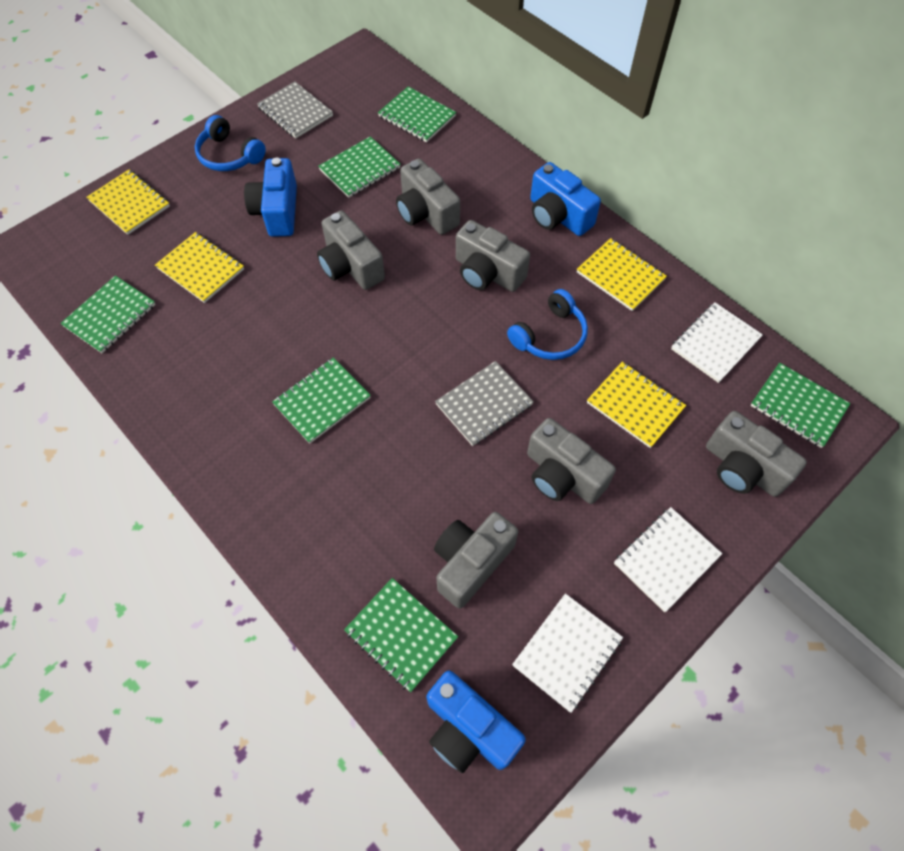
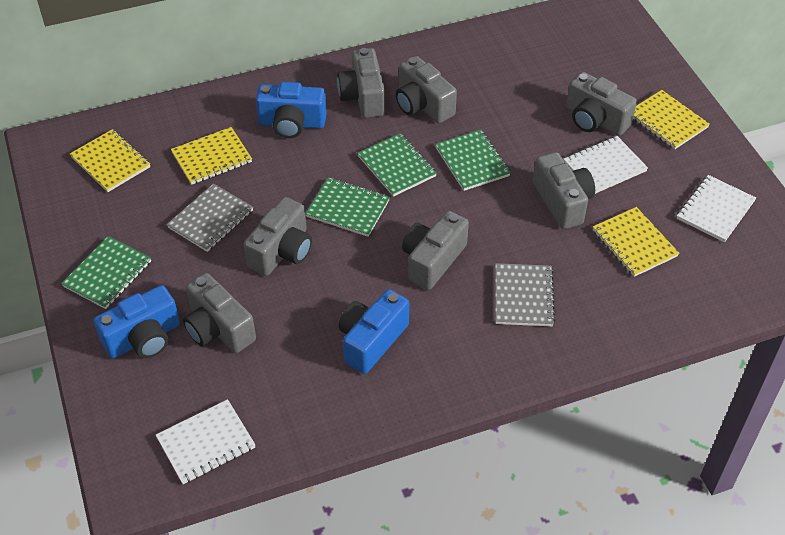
blue headphones: 2 -> 0
green notebook: 6 -> 4
grey camera: 6 -> 7

